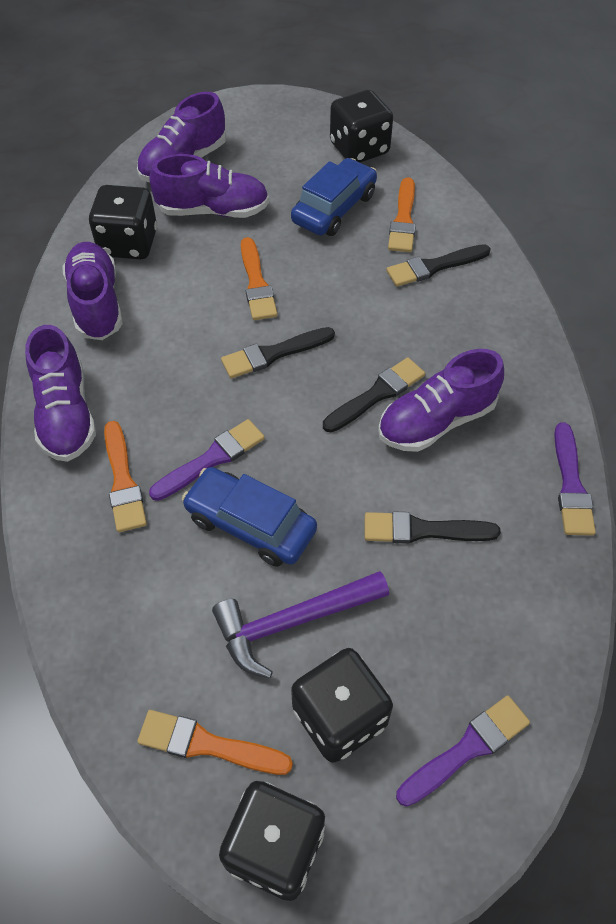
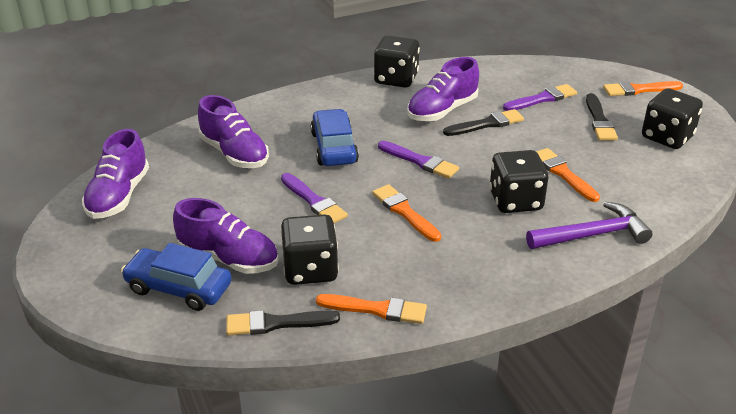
black brush: 4 -> 3
purple shoe: 5 -> 4

